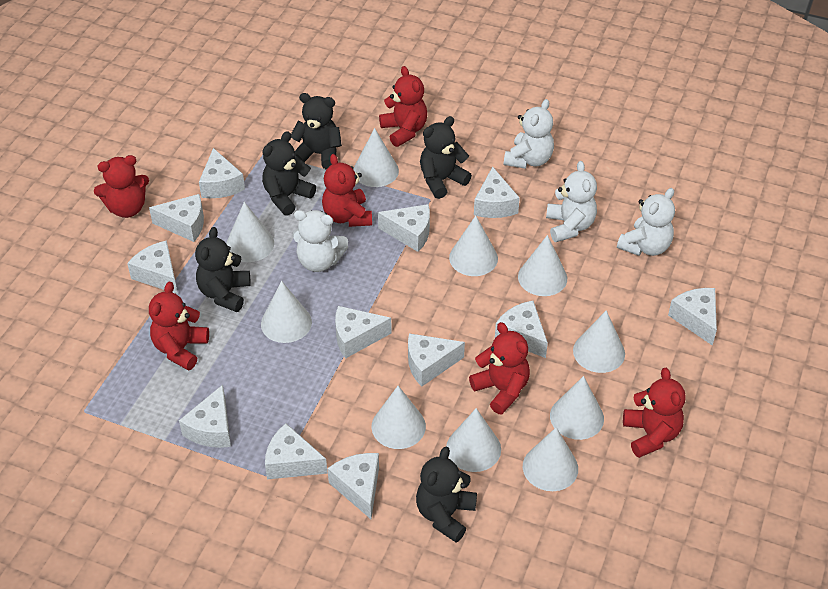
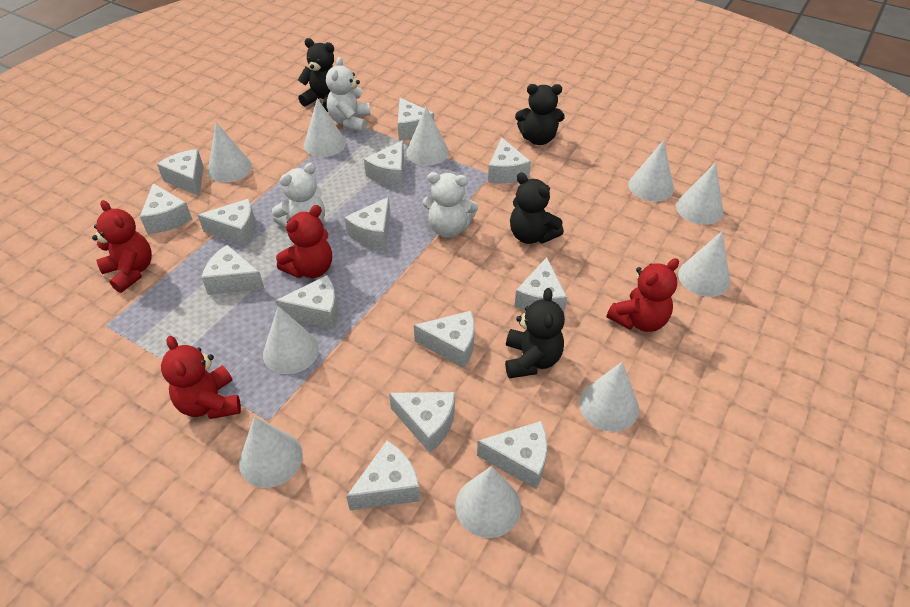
black teddy bear: 5 -> 4
red teddy bear: 6 -> 4
white cheese: 12 -> 14
white teddy bear: 4 -> 3

